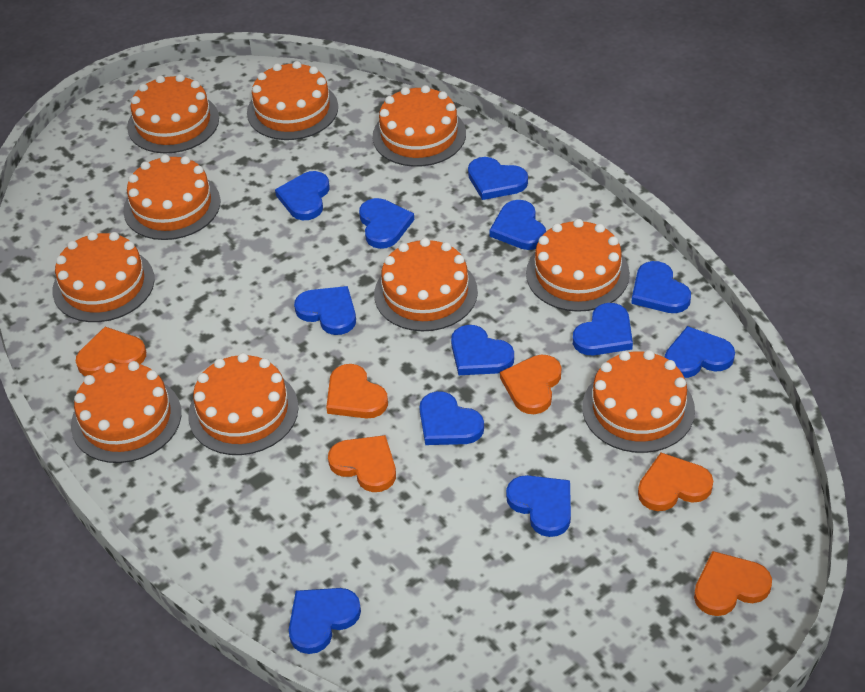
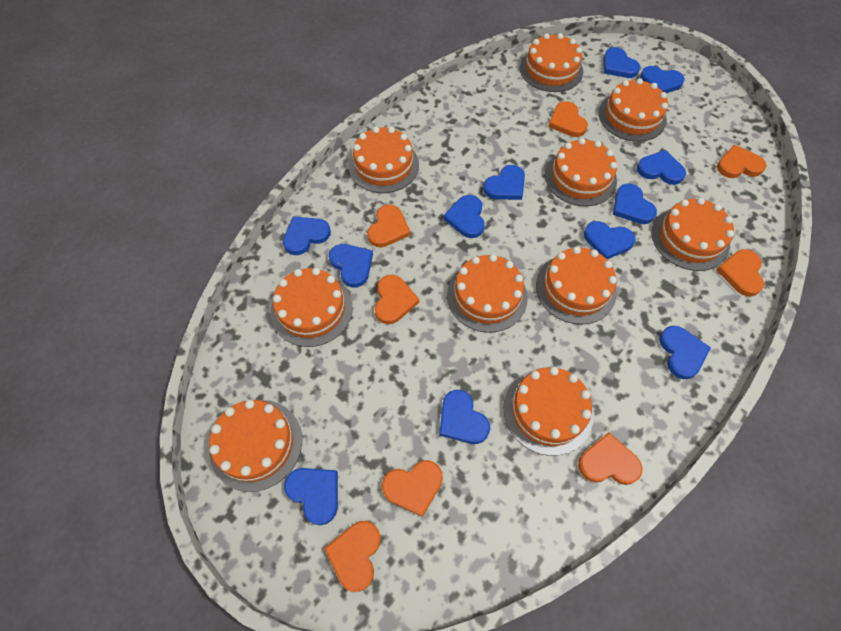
orange heart: 6 -> 8

